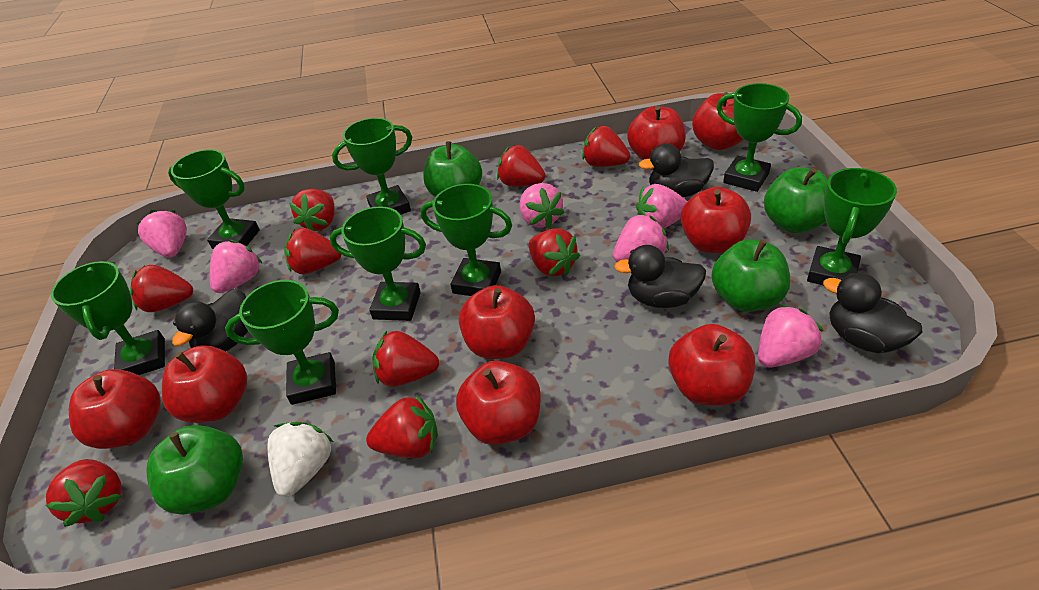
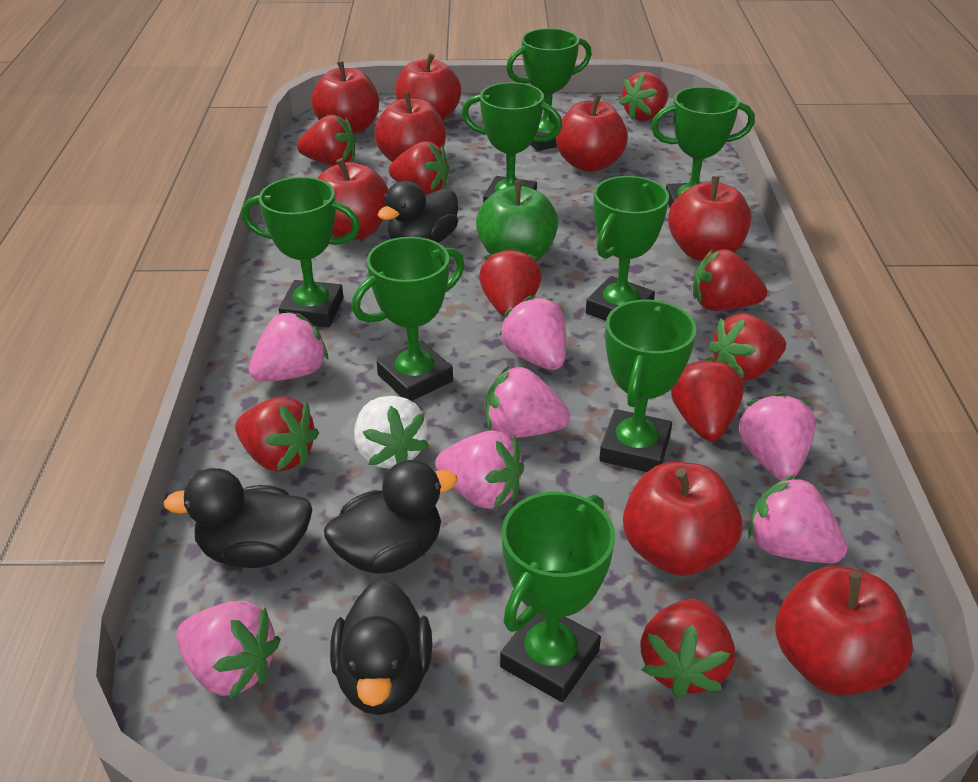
green apple: 4 -> 1
pink strawberry: 6 -> 7

